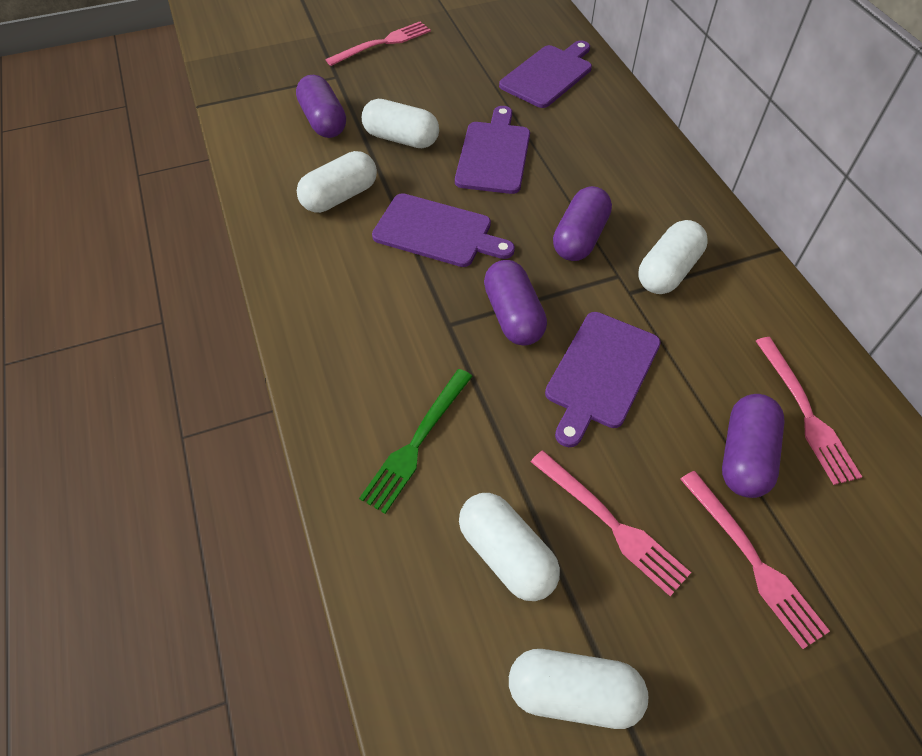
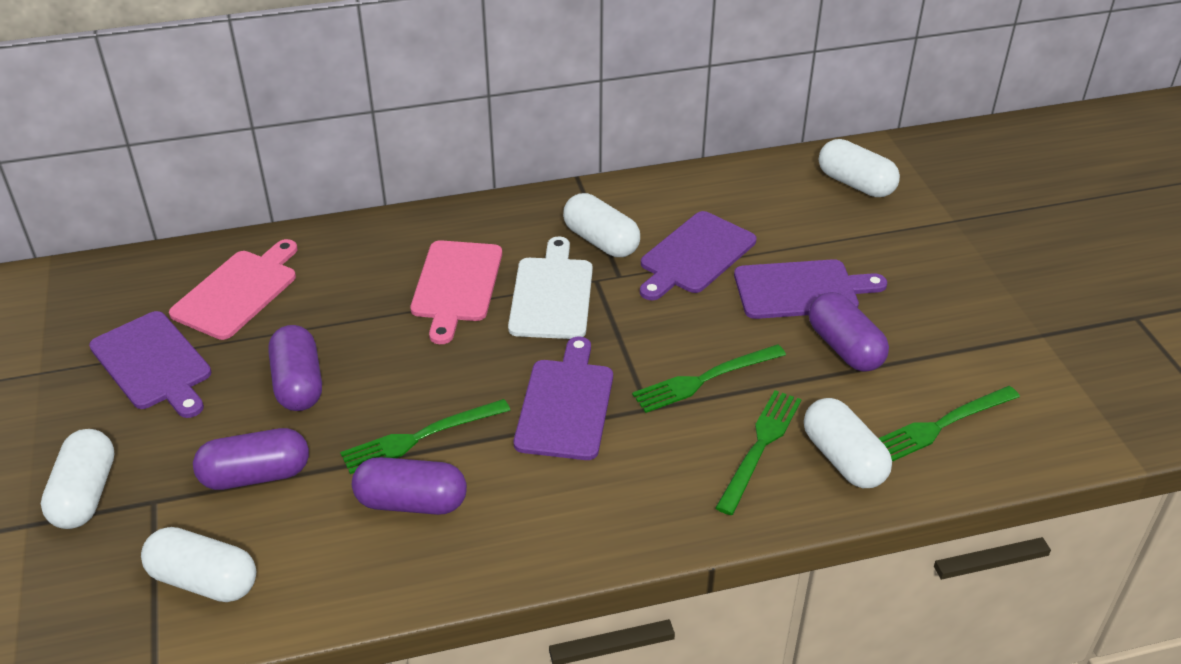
green fork: 1 -> 4
pink cutting board: 0 -> 2
pink fork: 4 -> 0
white cutting board: 0 -> 1

